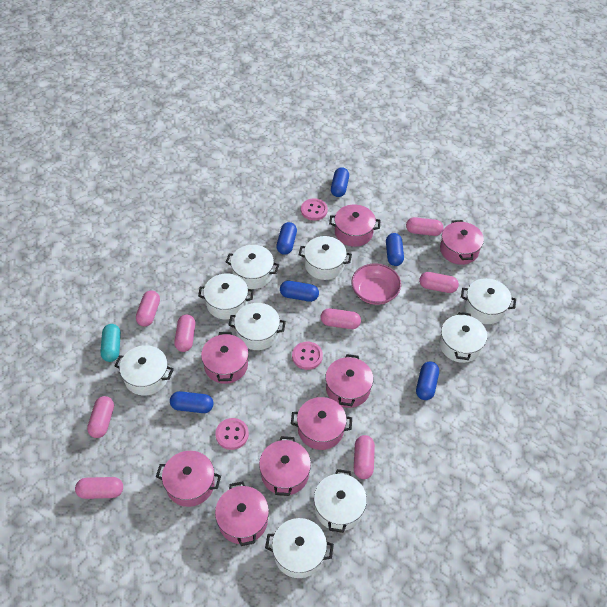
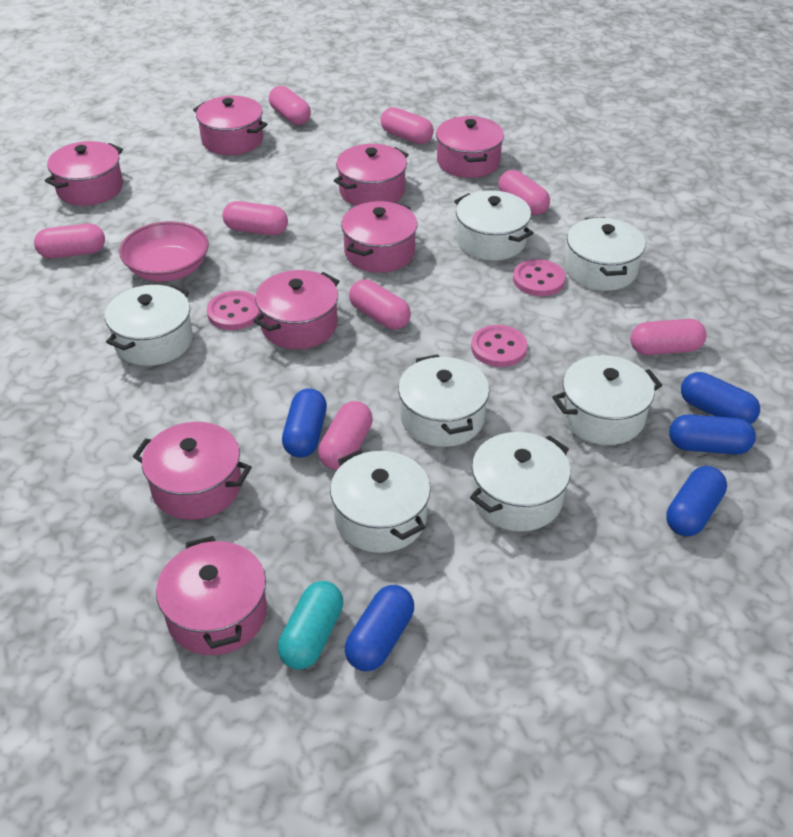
blue capsule: 6 -> 5
white pot: 9 -> 7

